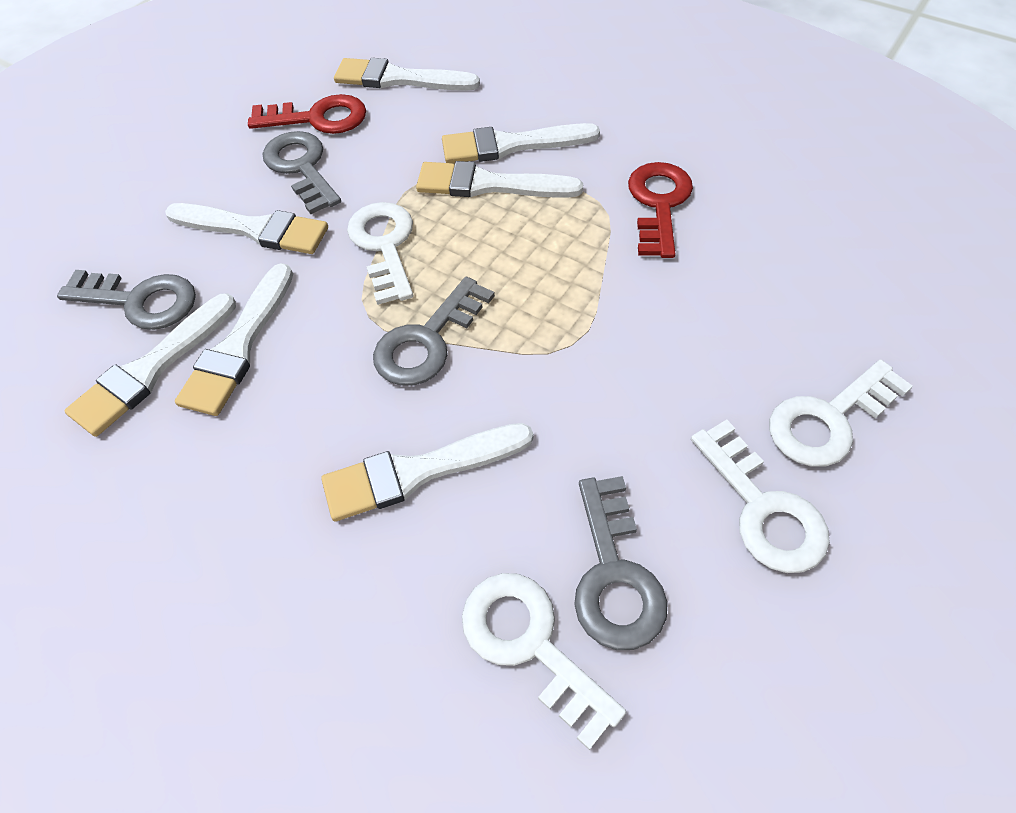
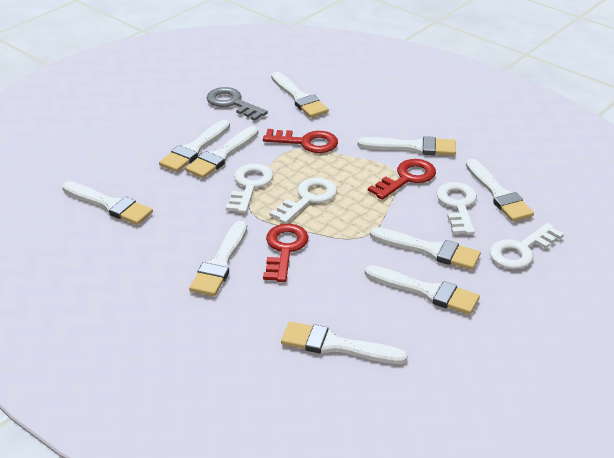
grey key: 4 -> 1
red key: 2 -> 3
white brush: 7 -> 10

